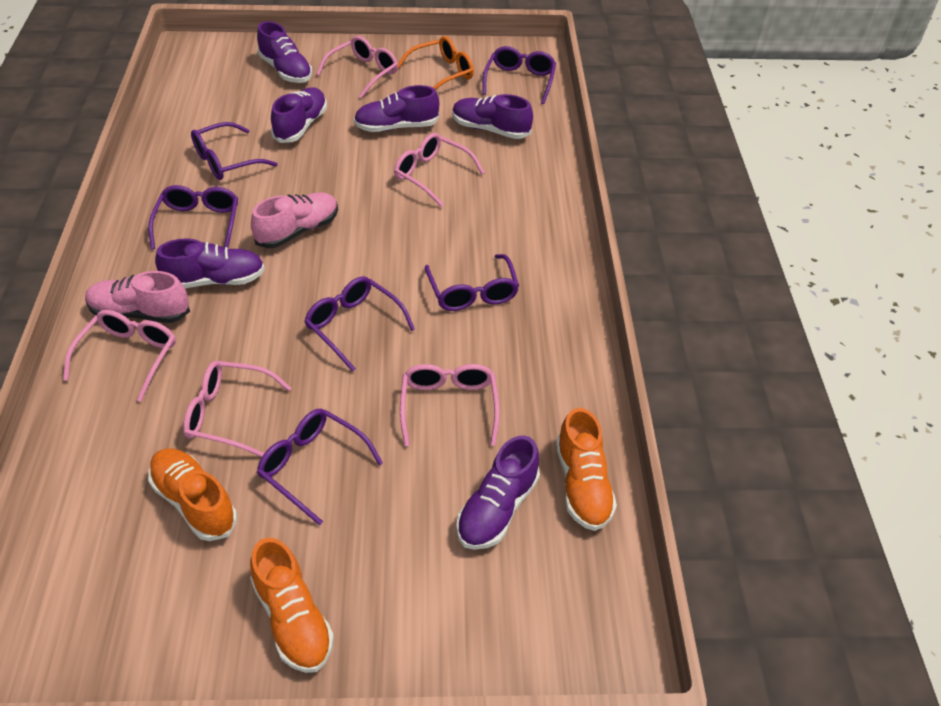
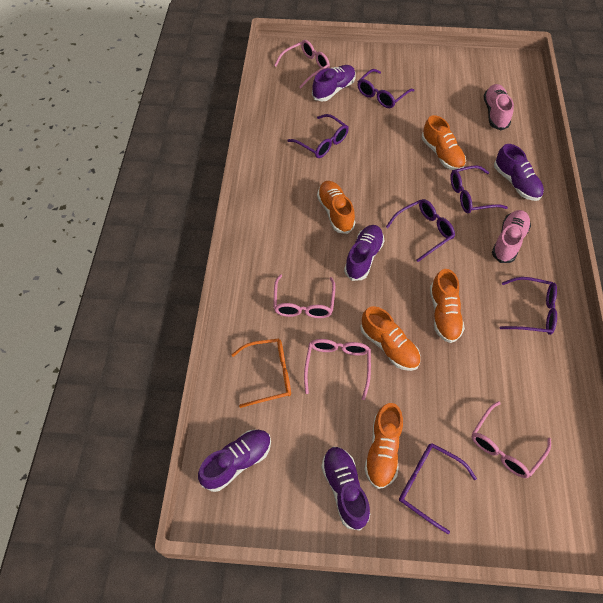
orange shoe: 3 -> 5
pink glasses: 5 -> 4
purple shoe: 6 -> 5

